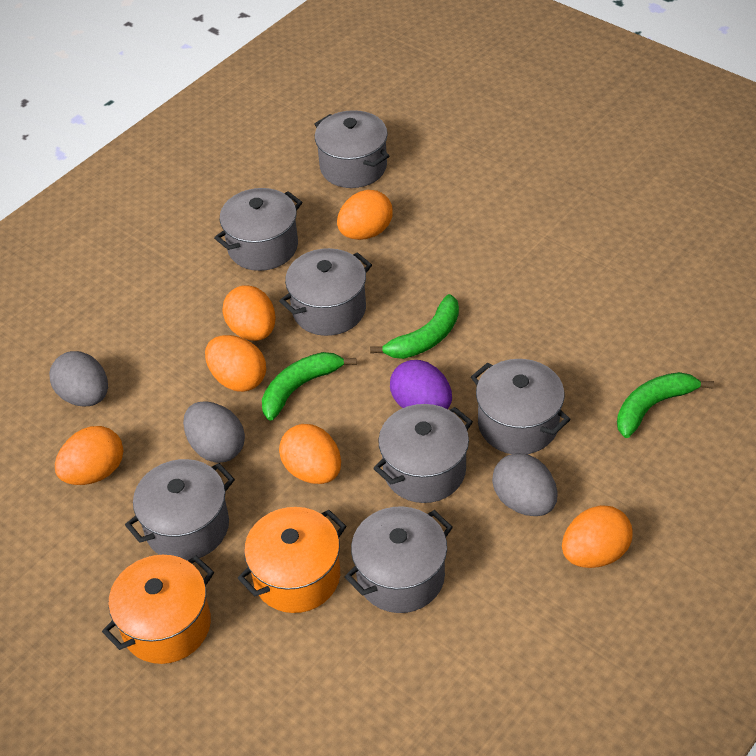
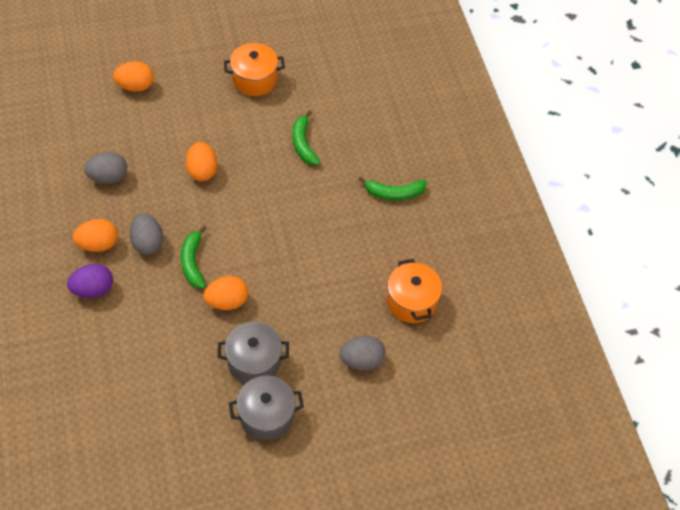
grey pot: 7 -> 2
orange egg: 6 -> 4

